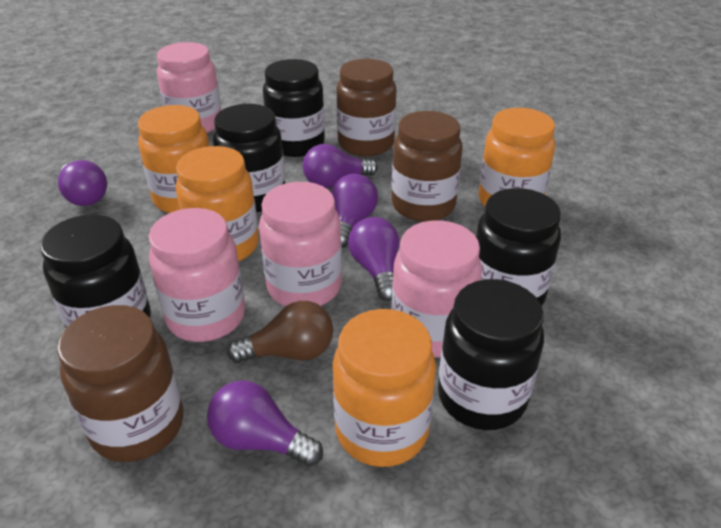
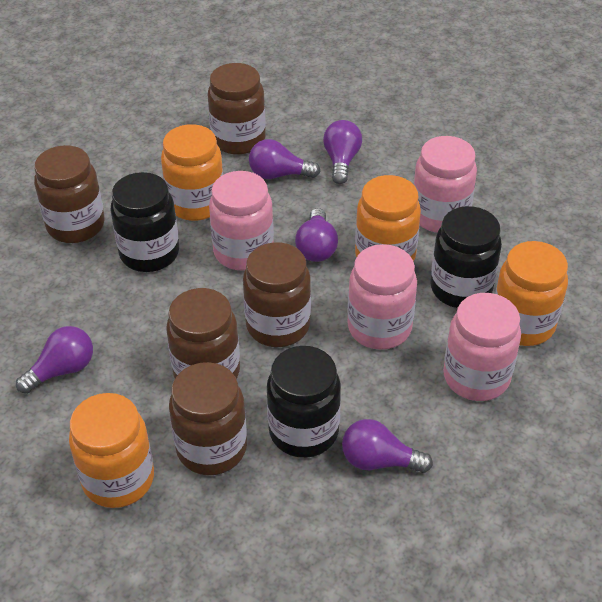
black jar: 5 -> 3
brown jar: 3 -> 5
brown light bulb: 1 -> 0

